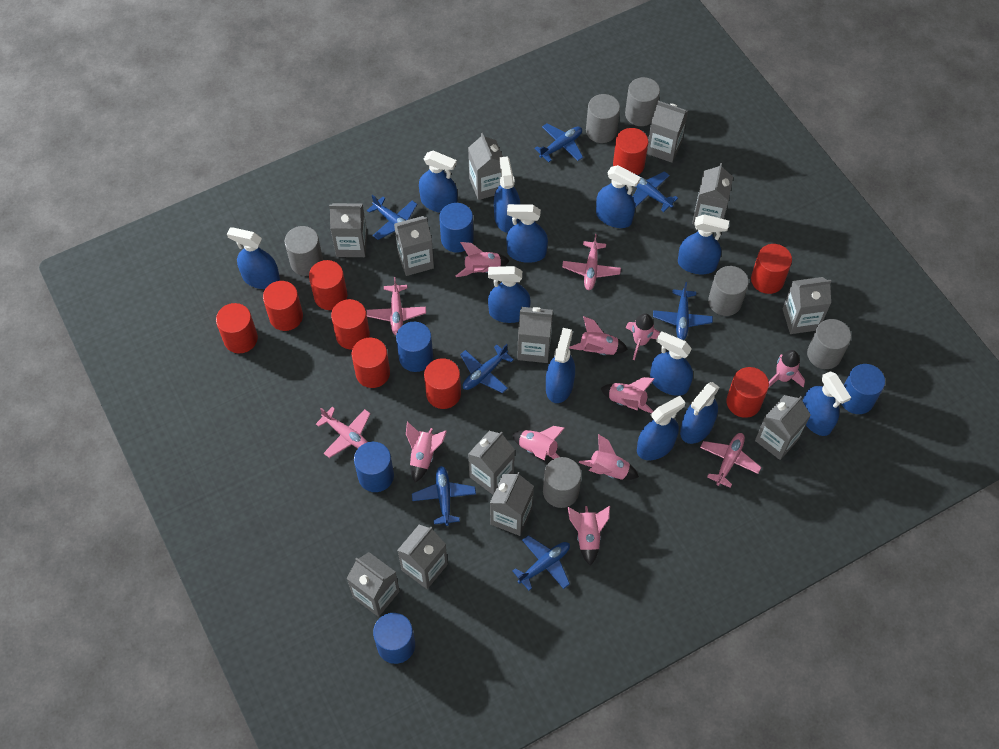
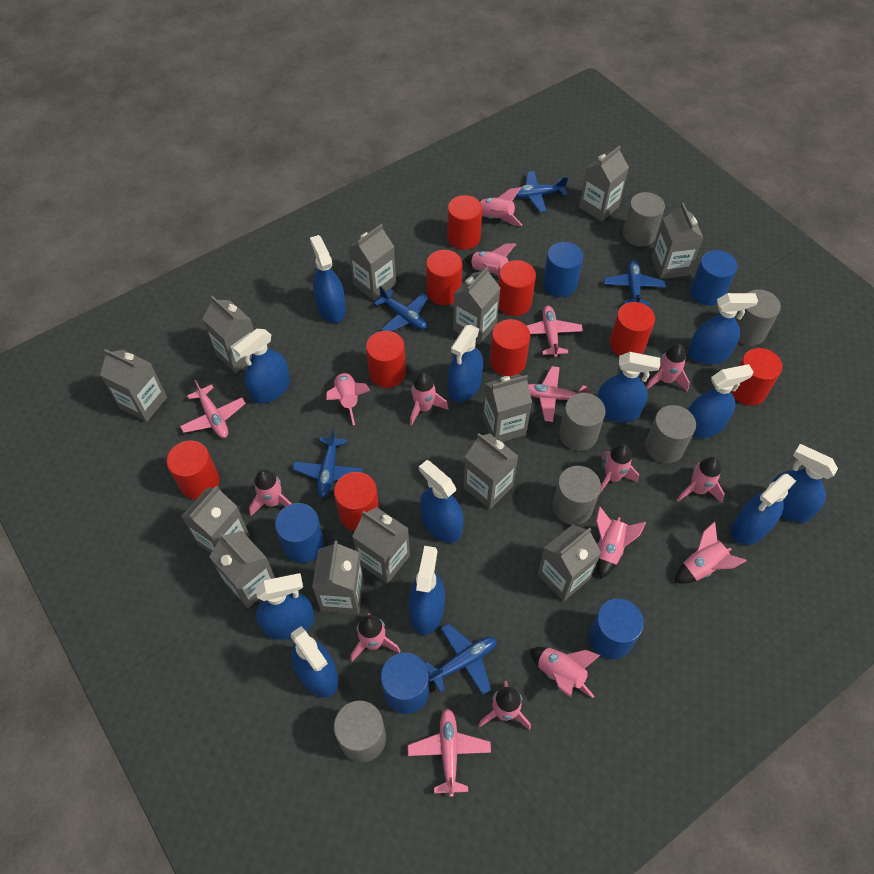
blue plane: 7 -> 5
grey carton: 12 -> 13
pink rocket: 9 -> 13

